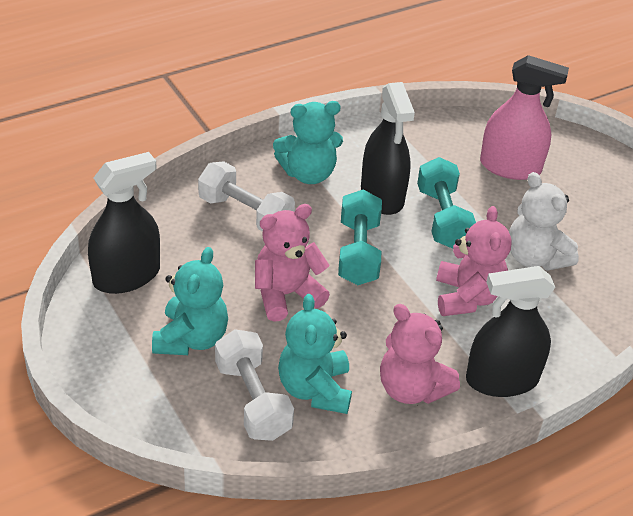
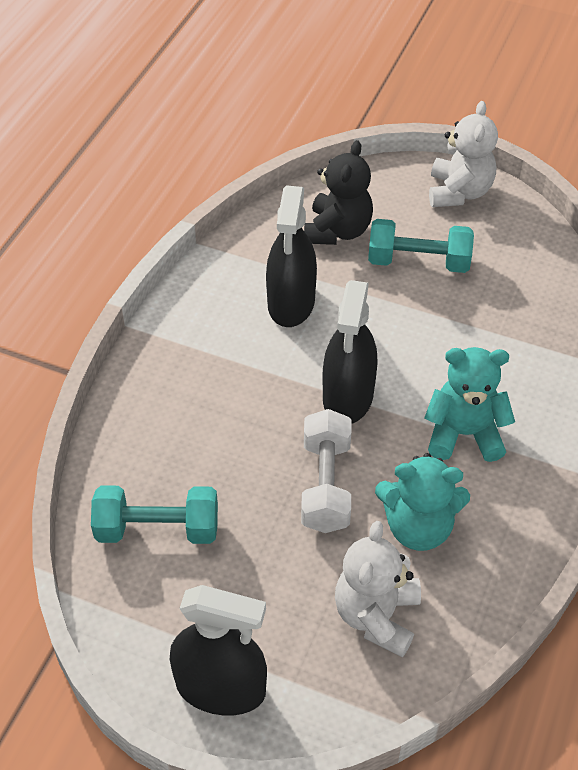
black teddy bear: 0 -> 1
pink spray bottle: 1 -> 0
pink teddy bear: 3 -> 0
turquoise teddy bear: 3 -> 2
white dumbbell: 2 -> 1
white teddy bear: 1 -> 2

